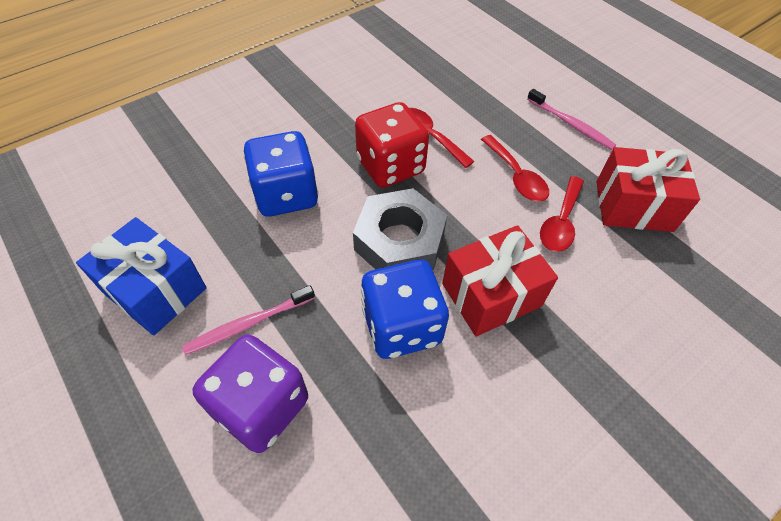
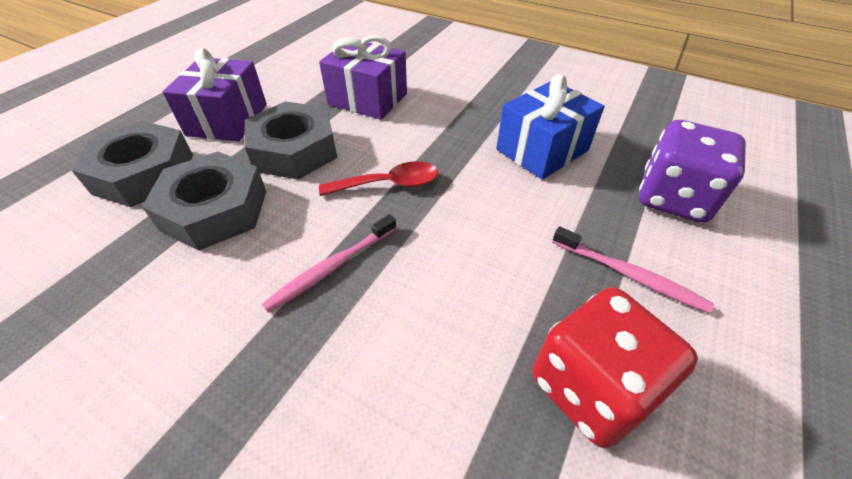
blue dice: 2 -> 0
grey nut: 1 -> 3
purple gift: 0 -> 2
red gift: 2 -> 0
red spoon: 3 -> 1

